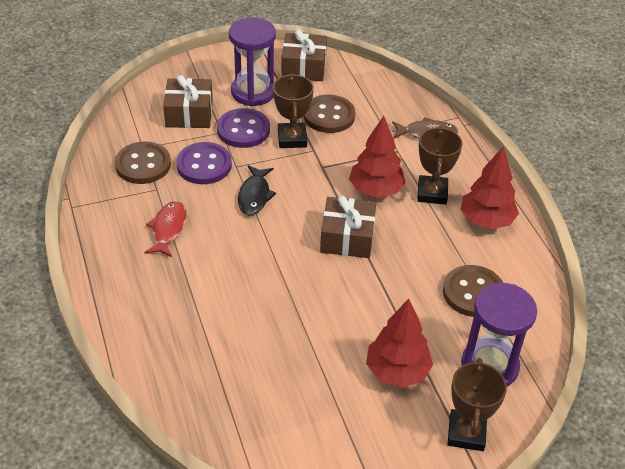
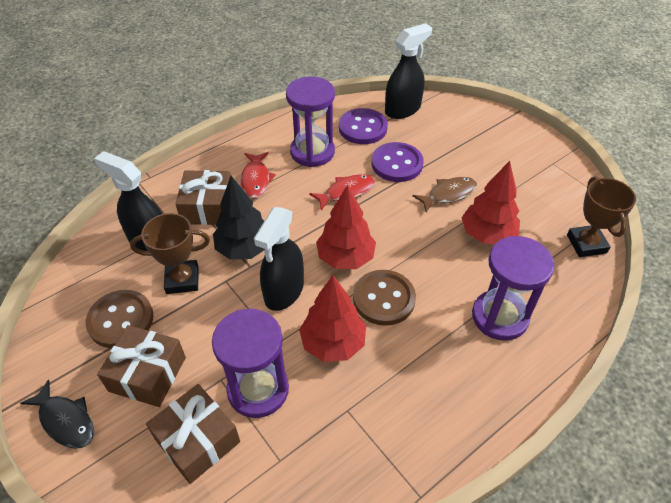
black spray bottle: 0 -> 3
black tree: 0 -> 1
brown button: 3 -> 2
brown trophy: 3 -> 2
purple hourglass: 2 -> 3
red fish: 1 -> 2

